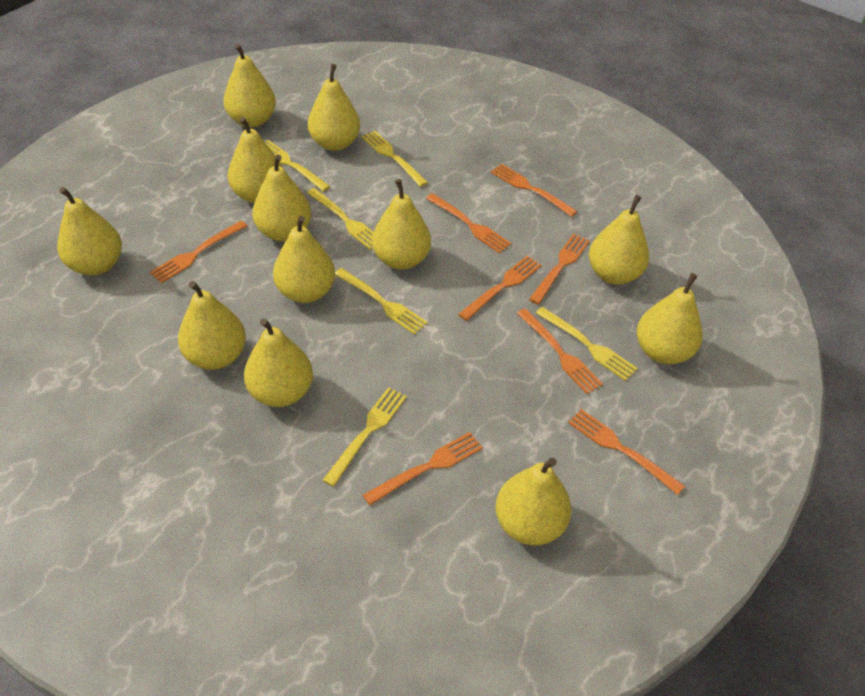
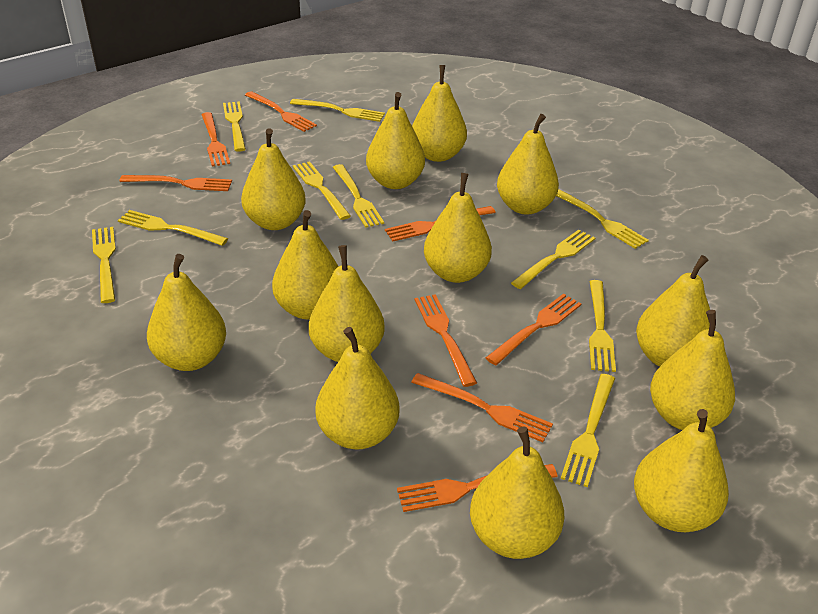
yellow fork: 6 -> 10
yellow pear: 12 -> 13

